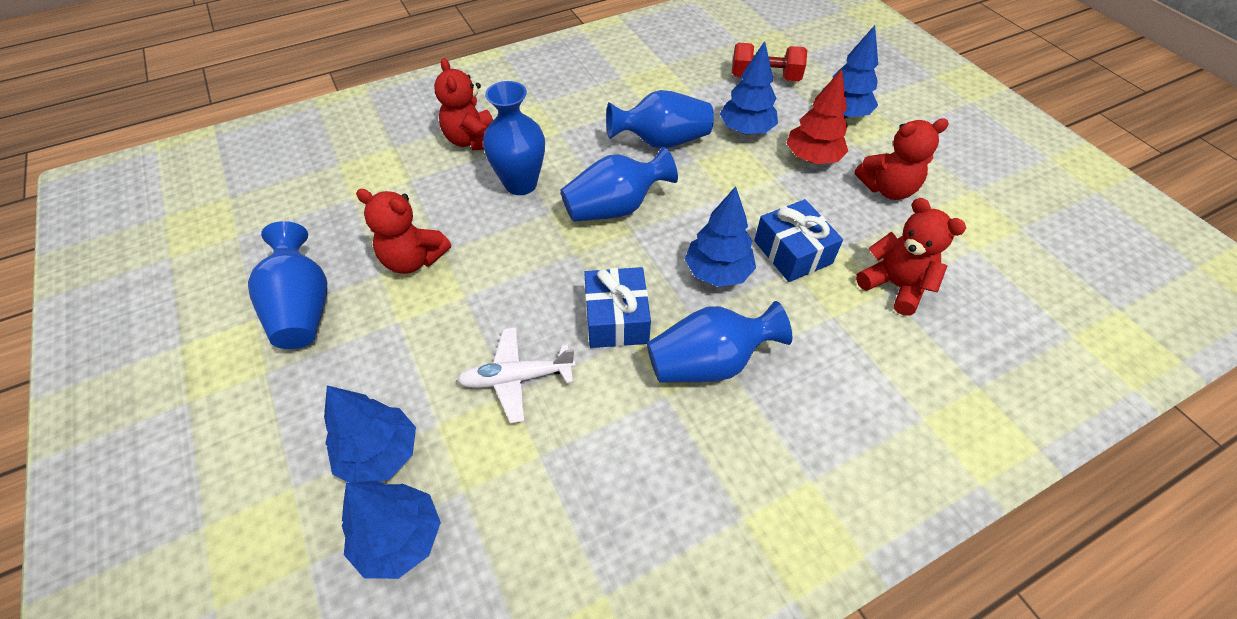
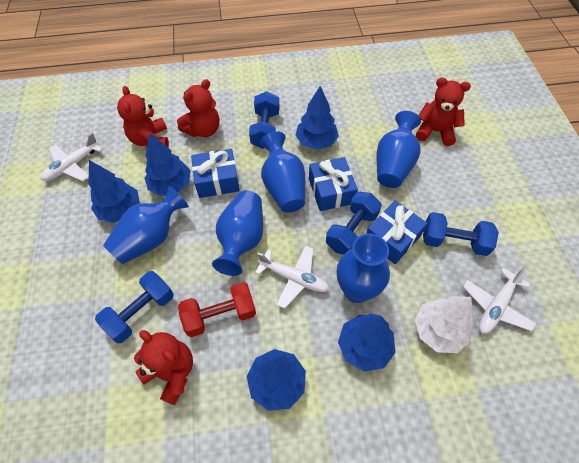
blue dumbbell: 0 -> 4
blue gift: 2 -> 3
red tree: 1 -> 0
white plane: 1 -> 3
white tree: 0 -> 1

